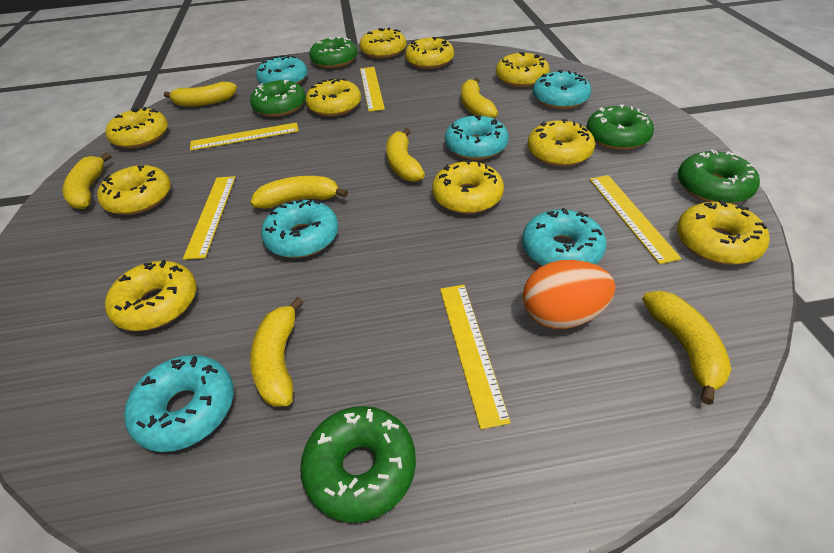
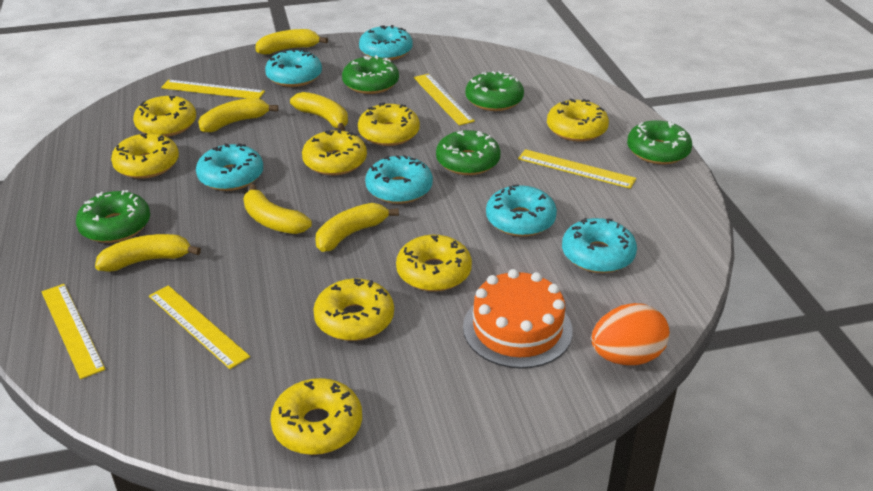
orange cake: 0 -> 1
yellow banana: 7 -> 6
yellow donut: 10 -> 8

